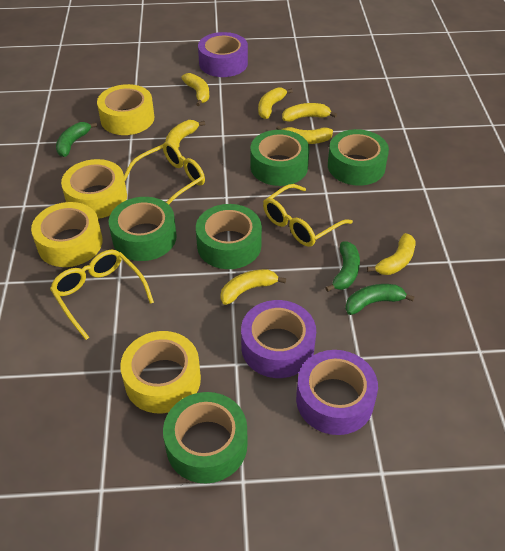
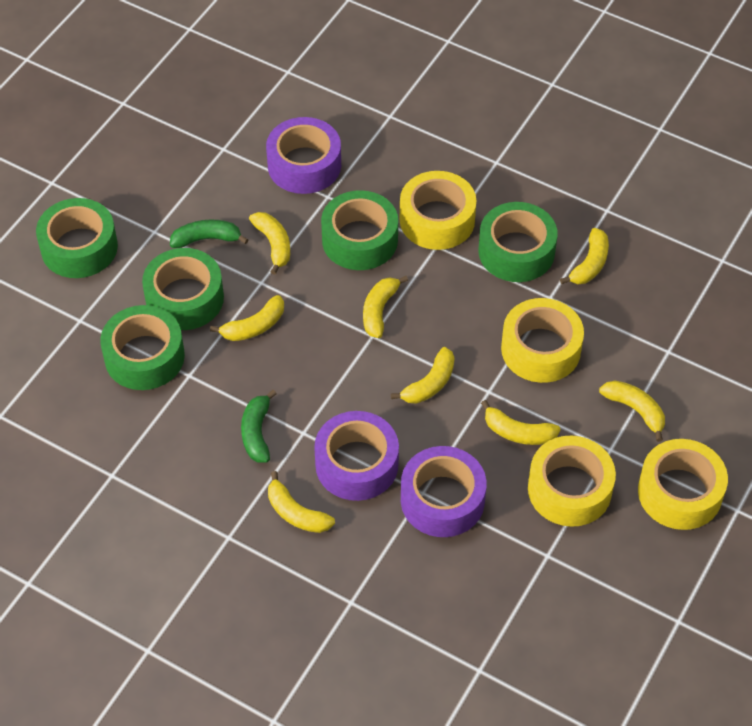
green banana: 3 -> 2
yellow banana: 7 -> 8
yellow glasses: 3 -> 0

